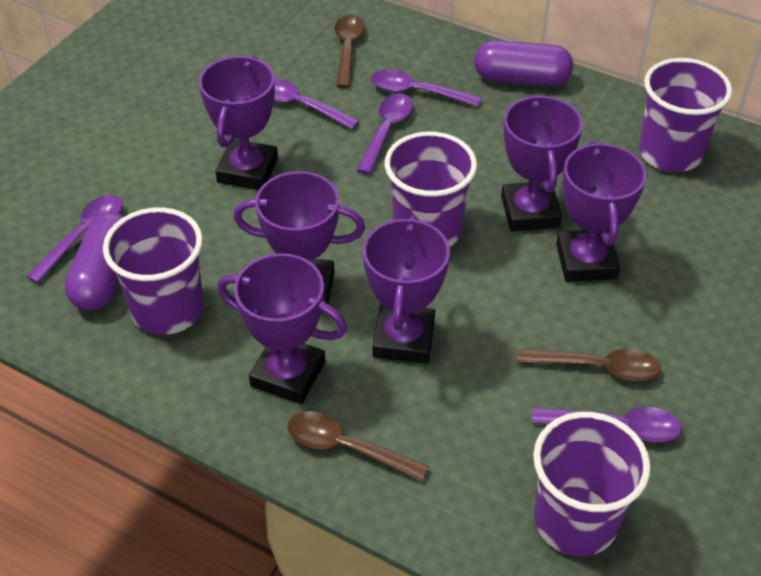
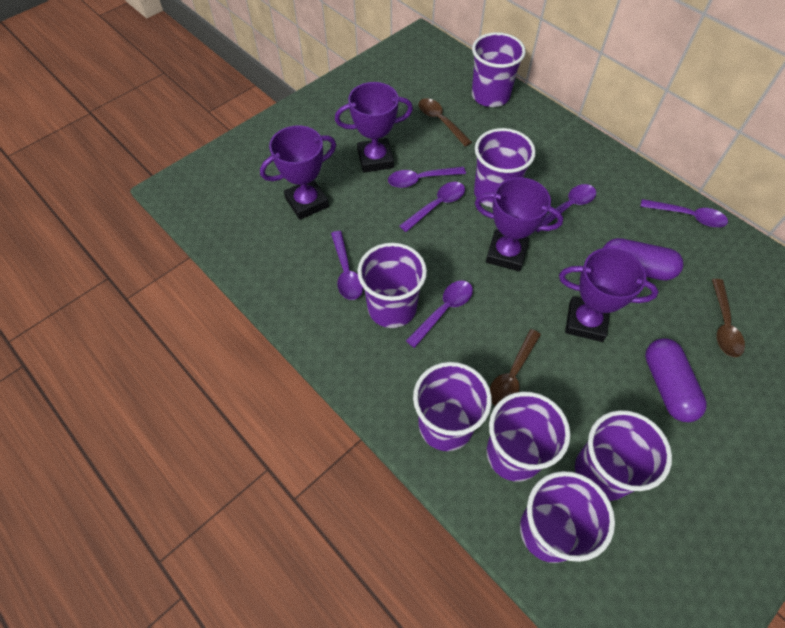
purple cup: 4 -> 7
purple spoon: 5 -> 6
purple trophy: 6 -> 4

